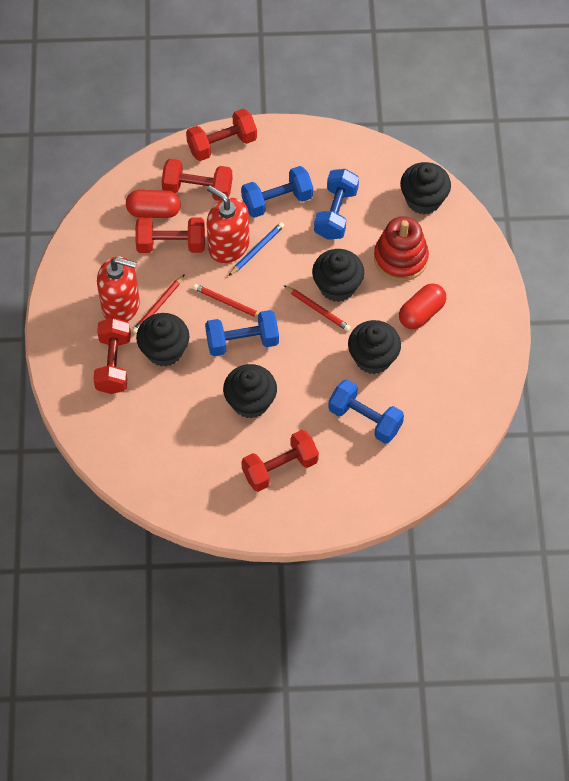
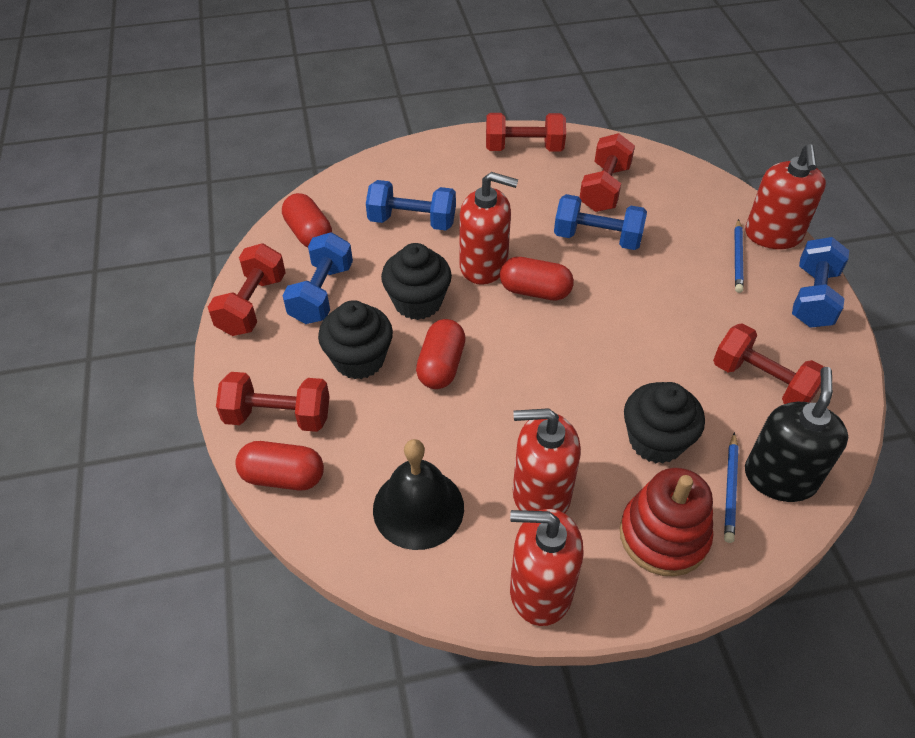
black bell: 0 -> 1
black cupcake: 5 -> 3
black soap dispenser: 0 -> 1
blue pencil: 1 -> 2
red capsule: 2 -> 4
red pencil: 3 -> 0
red soap dispenser: 2 -> 4

